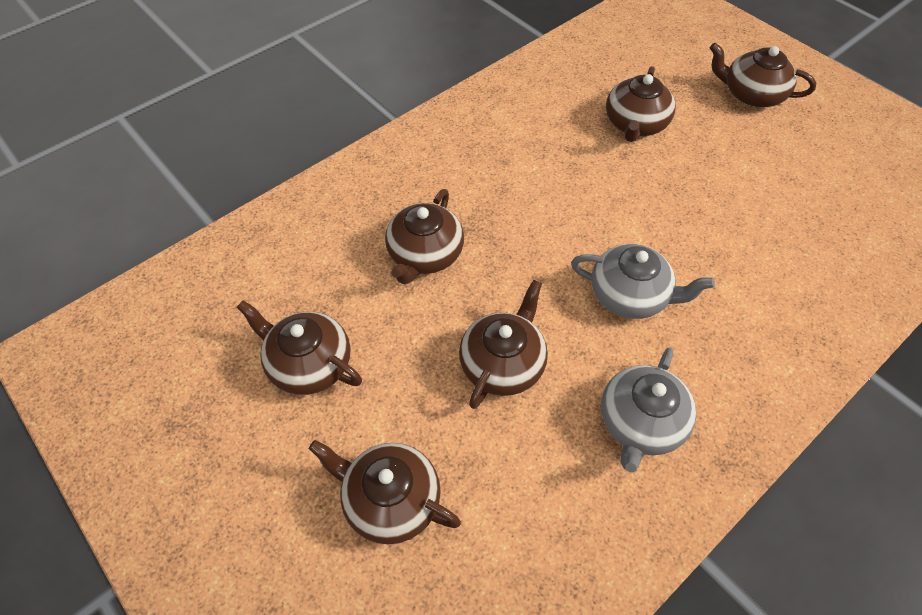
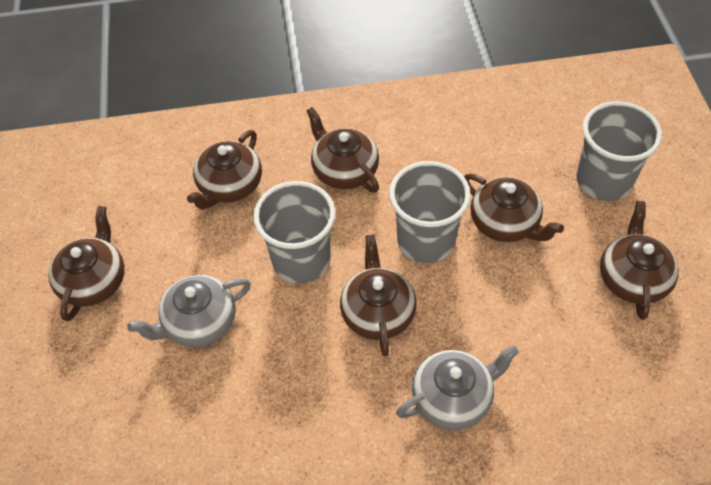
grey cup: 0 -> 3

